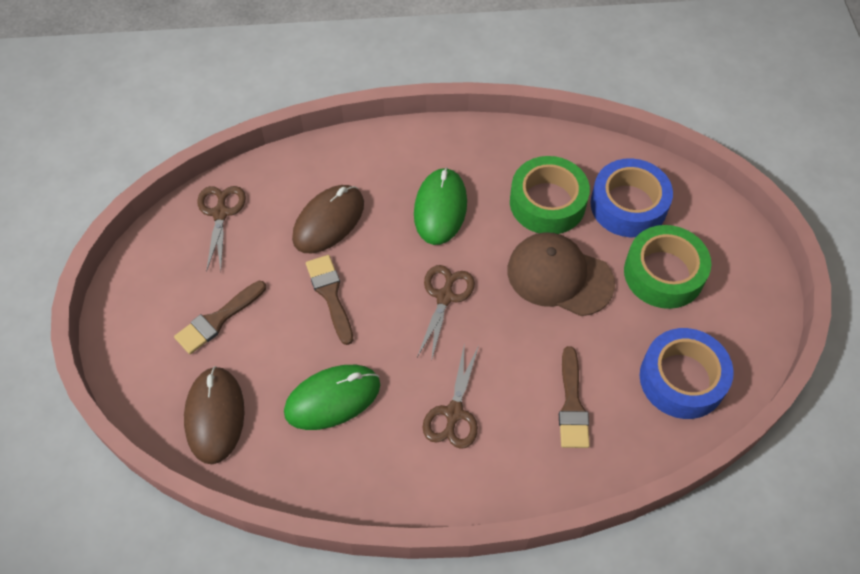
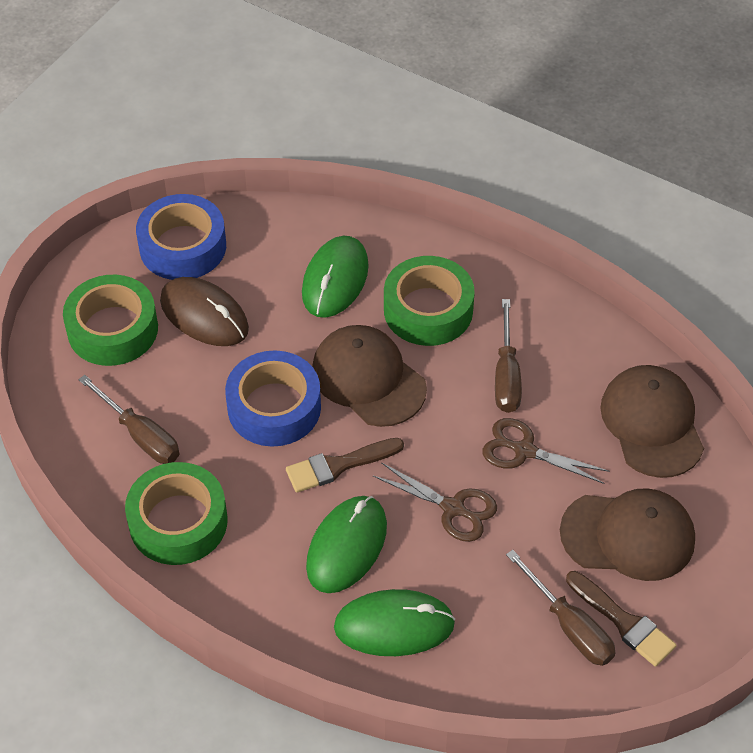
brown brush: 3 -> 2
brown cap: 1 -> 3
brown mouse: 2 -> 1
brown scissors: 3 -> 2
brown screwdriver: 0 -> 3
green mouse: 2 -> 3
green tape: 2 -> 3

